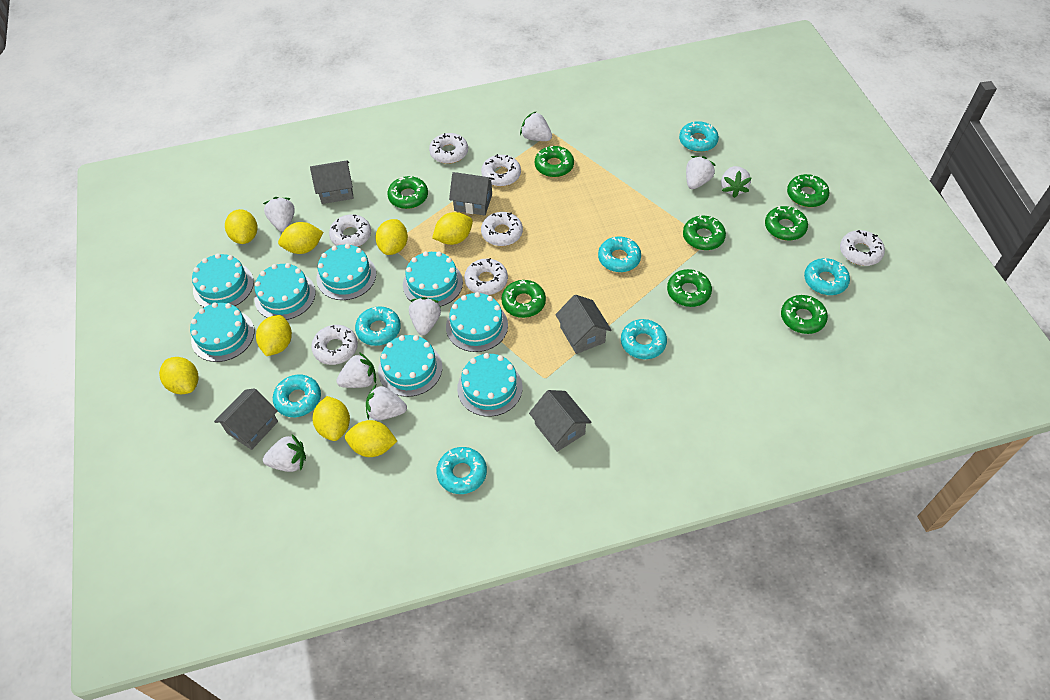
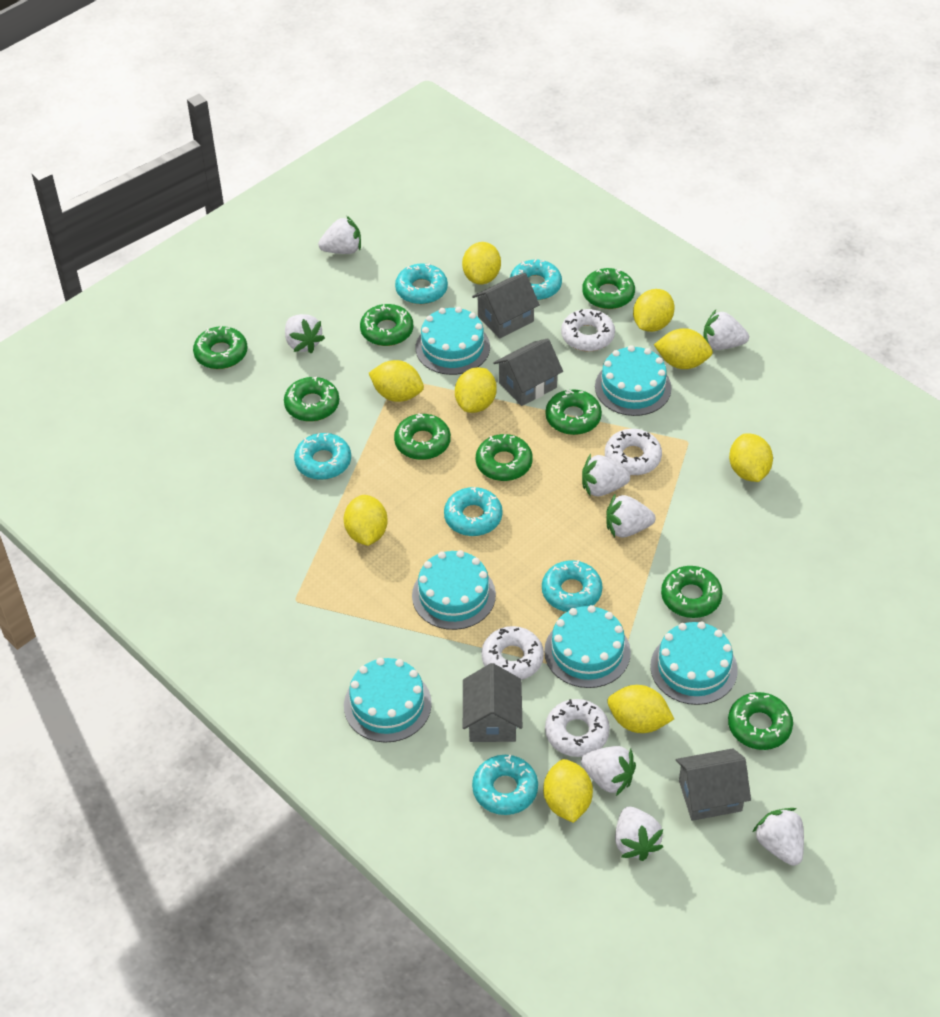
green donut: 8 -> 9
grey house: 5 -> 4
turquoise cake: 8 -> 6
turquoise donut: 7 -> 6
white donut: 7 -> 4
yellow lemon: 8 -> 9

